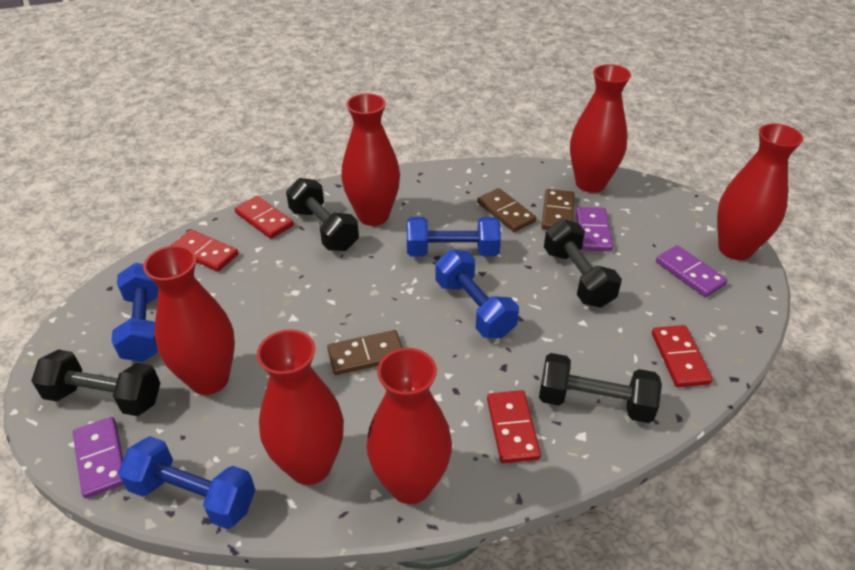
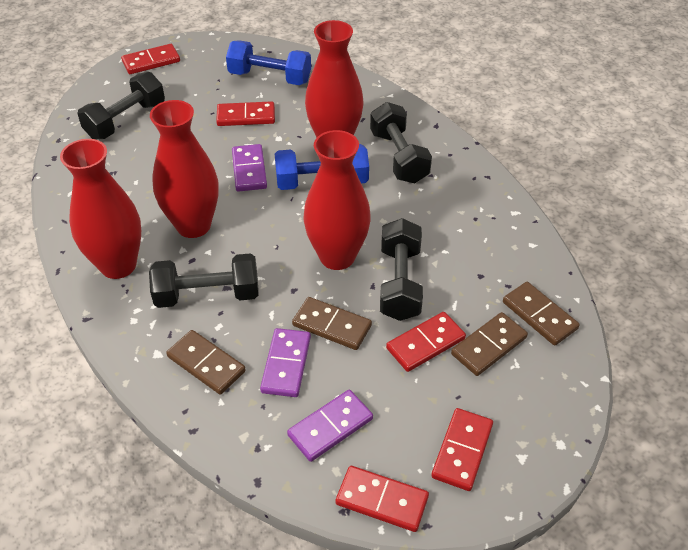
blue dumbbell: 4 -> 2
brown domino: 3 -> 4
red domino: 4 -> 5
red vase: 6 -> 4

